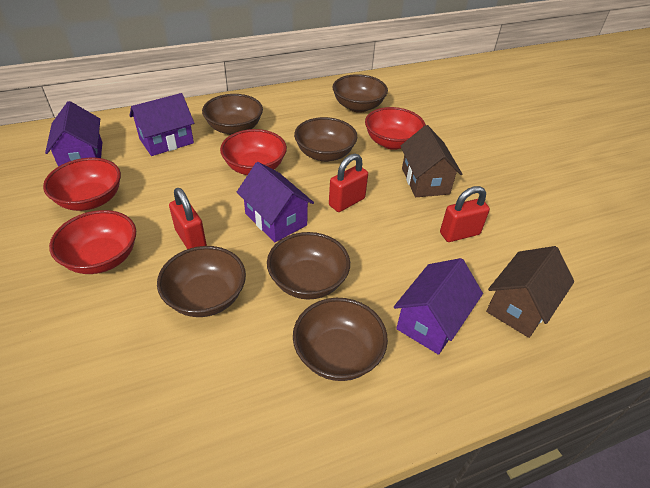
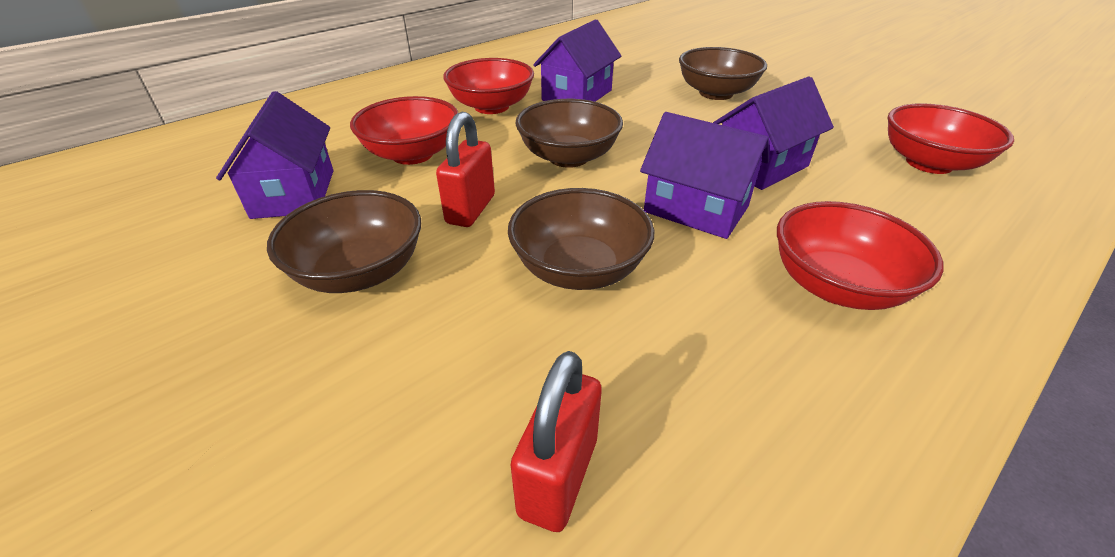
brown bowl: 6 -> 4
brown house: 2 -> 0
red padlock: 3 -> 2

